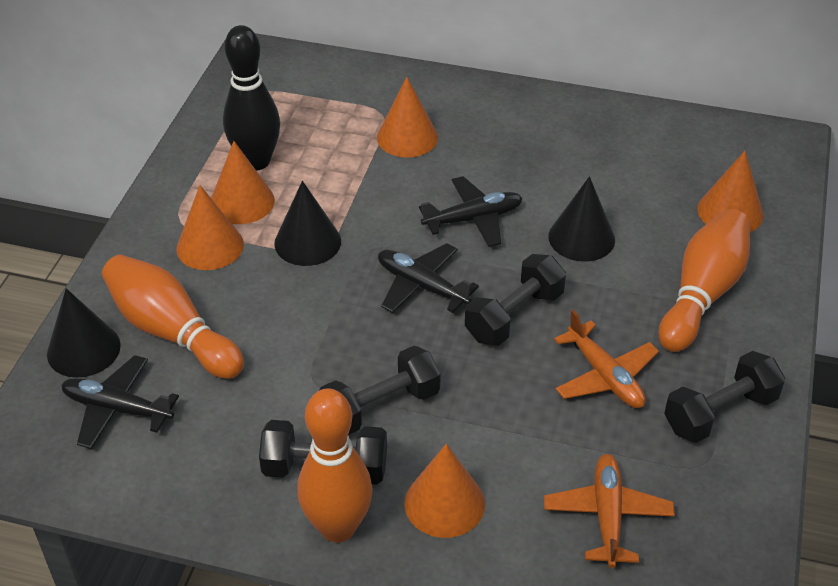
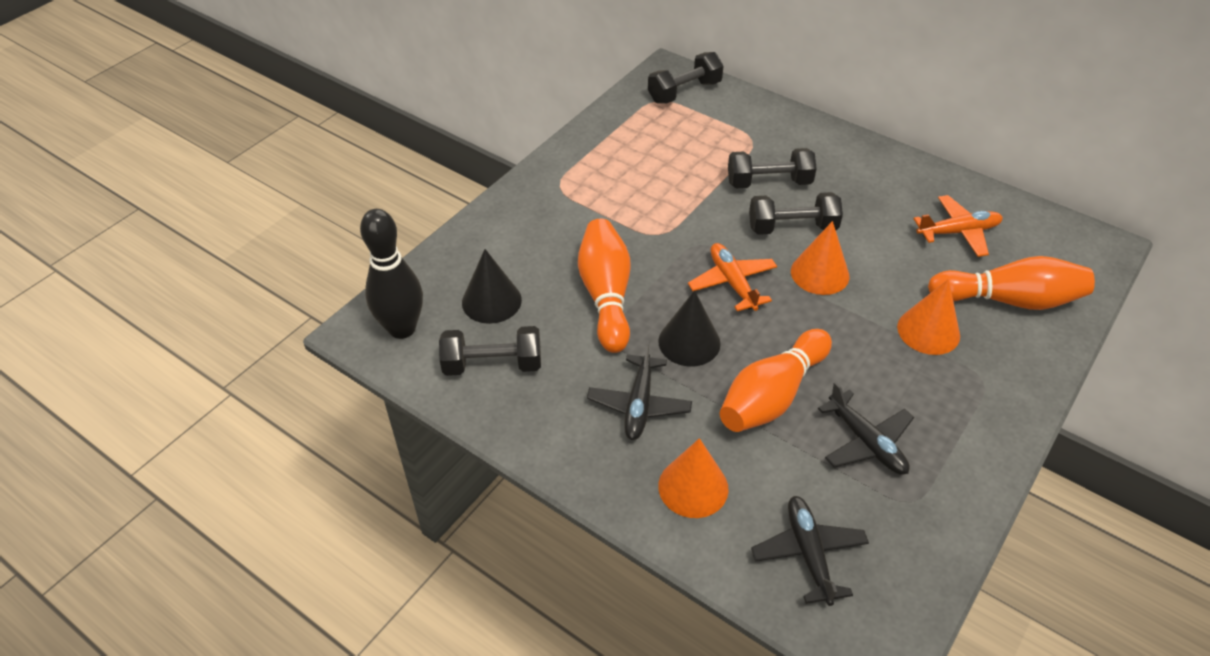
black cone: 3 -> 2
orange cone: 5 -> 3

